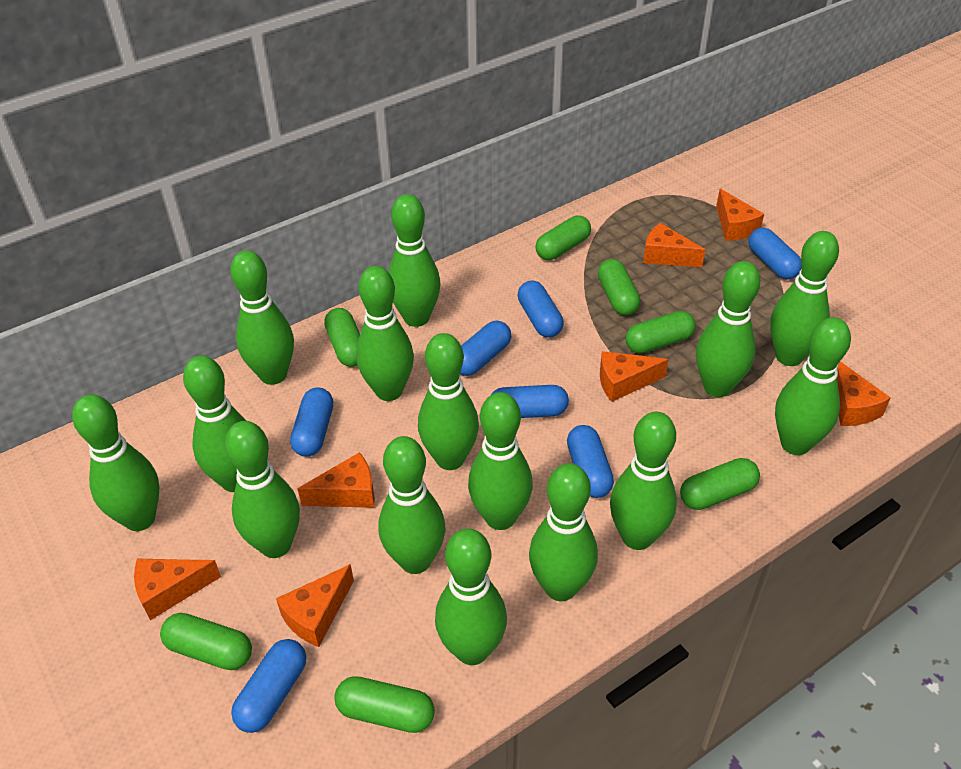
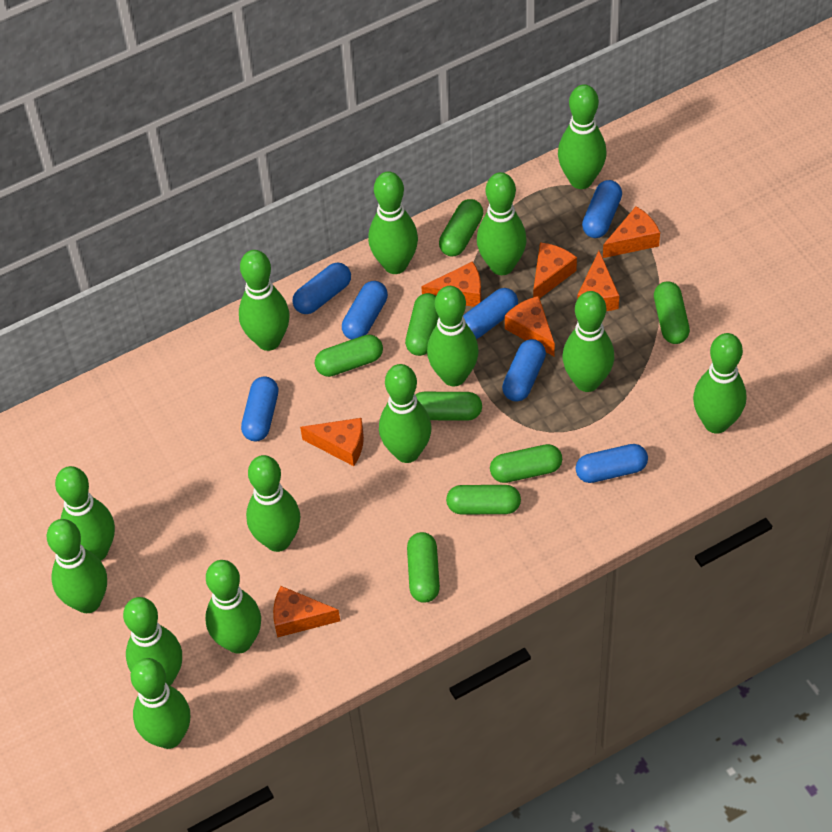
green bowling pin: 15 -> 14
green capsule: 7 -> 8

